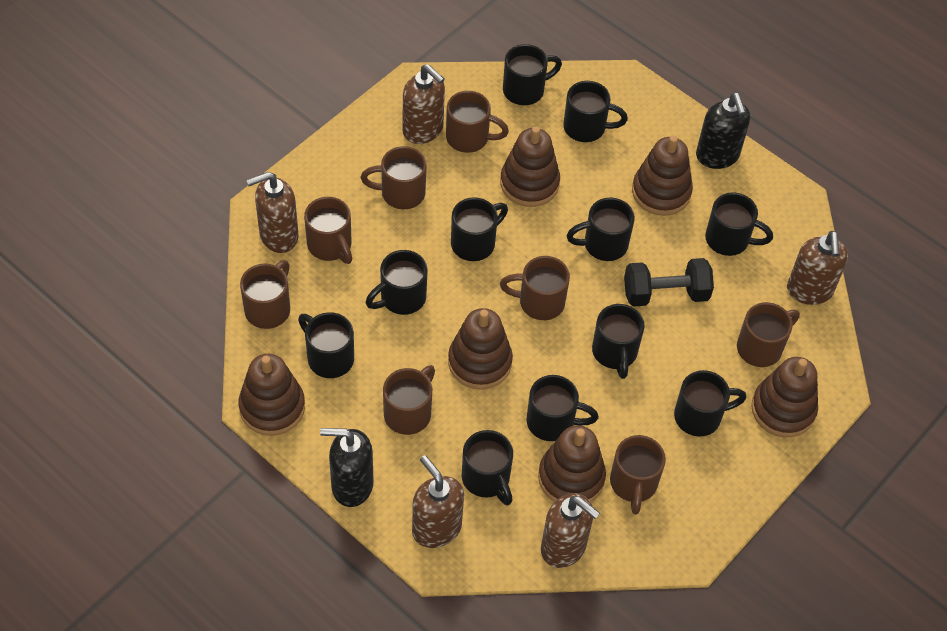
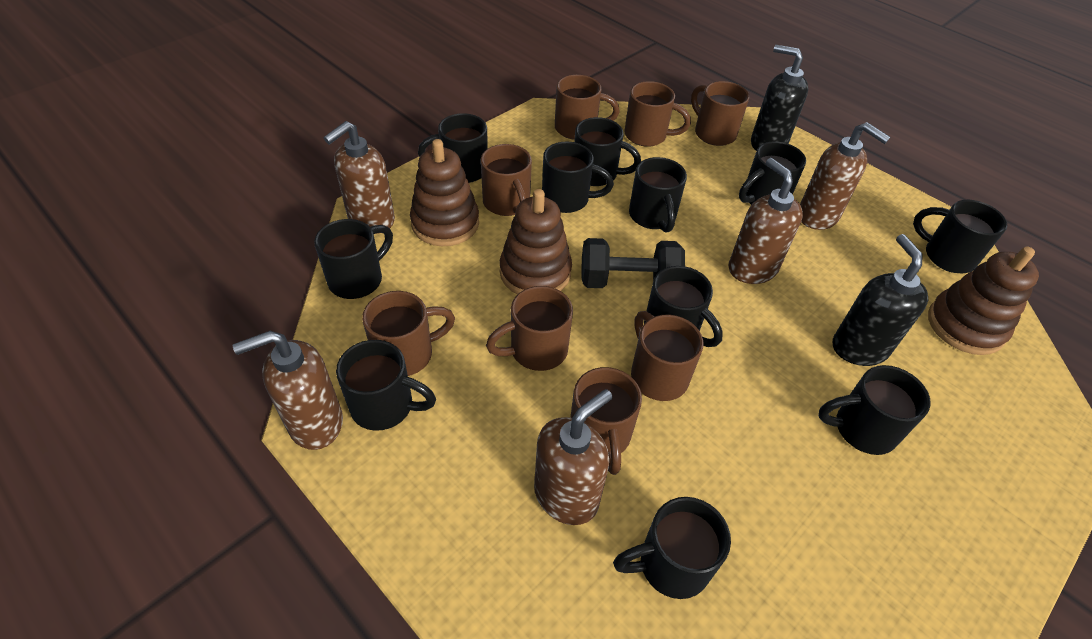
brown stacking toy: 6 -> 3

